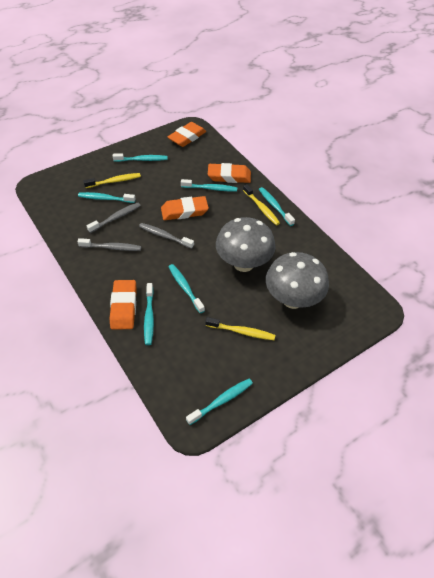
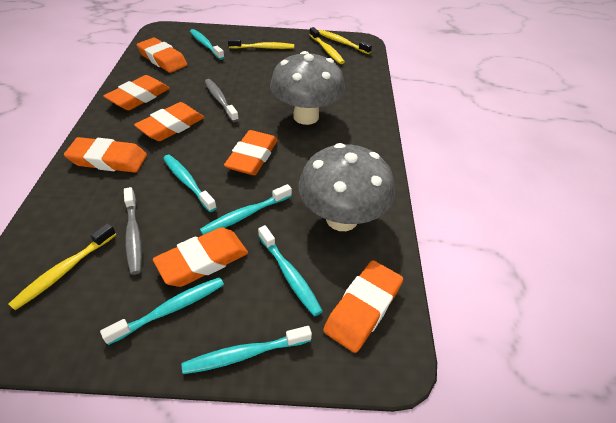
grey toothbrush: 3 -> 2
orange eraser: 4 -> 7
turquoise toothbrush: 7 -> 6
yellow toothbrush: 3 -> 4

